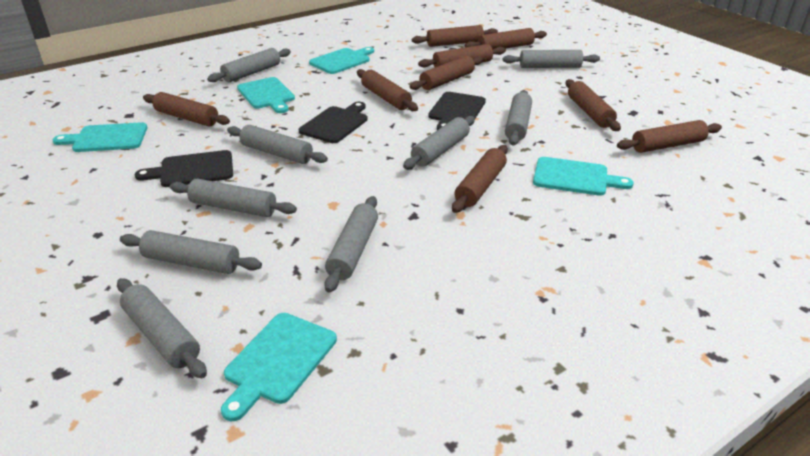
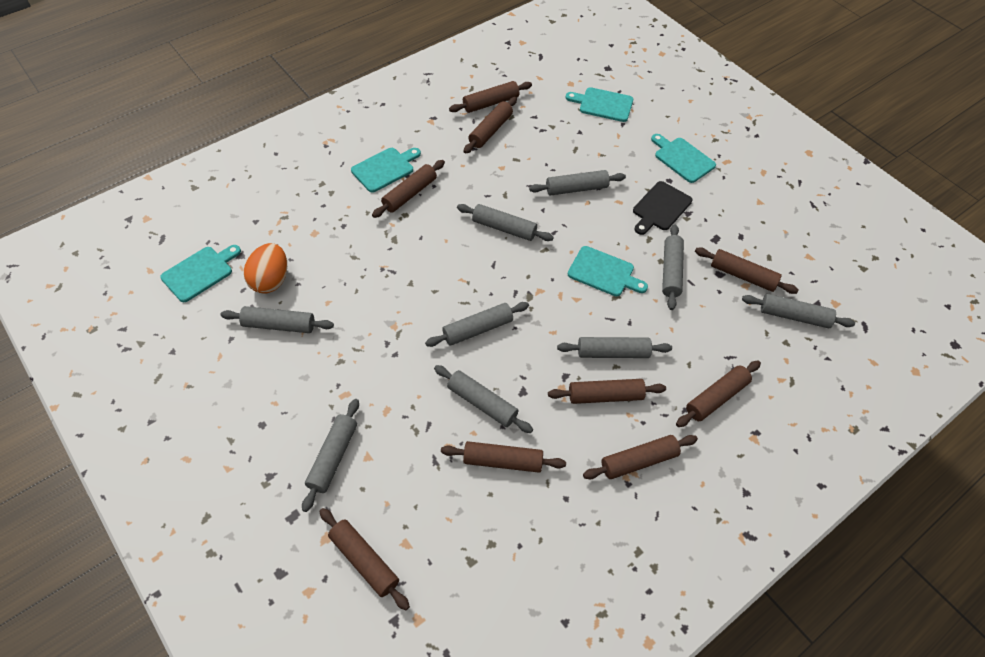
black cutting board: 3 -> 1
orange egg: 0 -> 1

